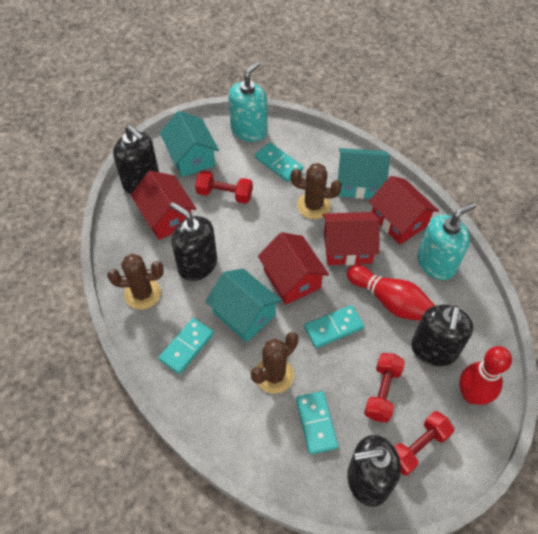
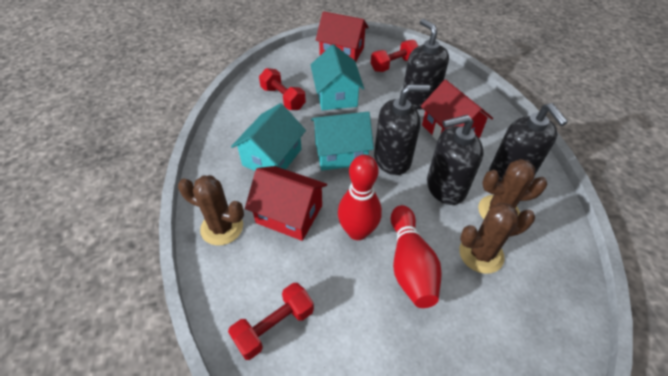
red house: 4 -> 3
turquoise domino: 4 -> 0
turquoise soap dispenser: 2 -> 0

